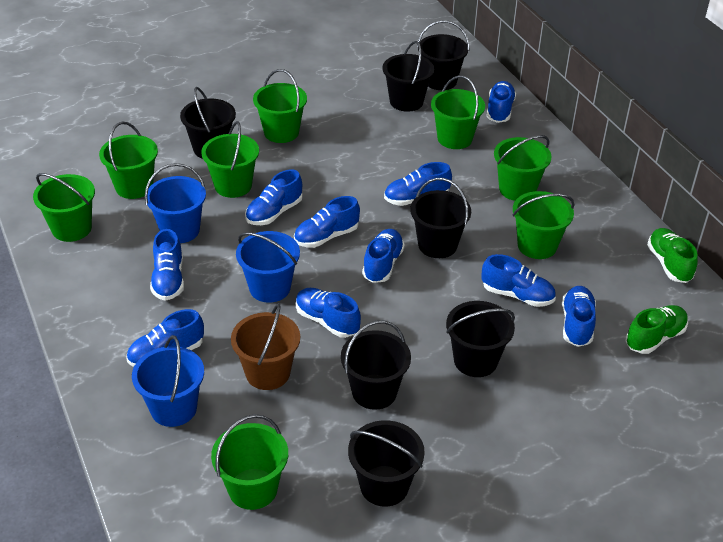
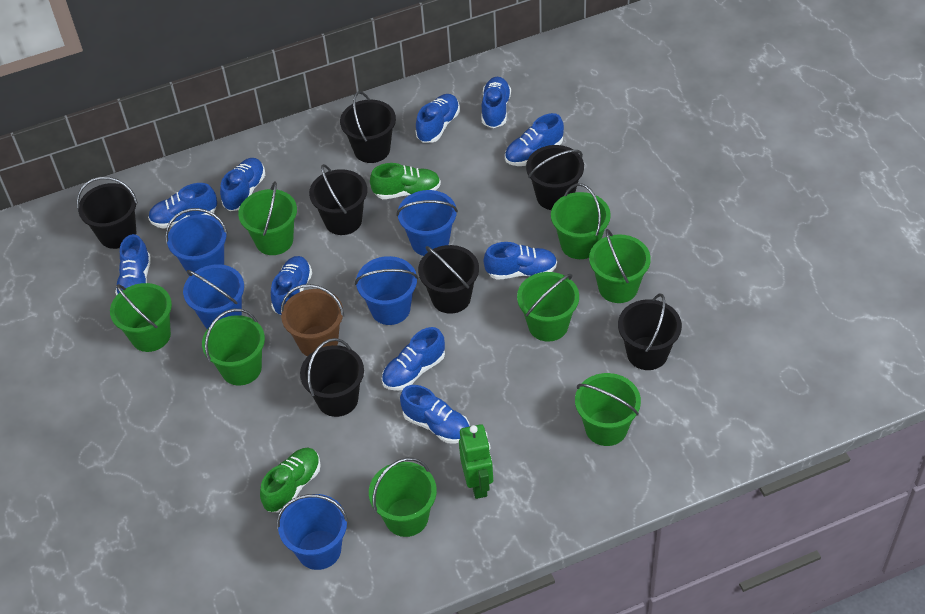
blue bucket: 3 -> 5
green robot: 0 -> 1

